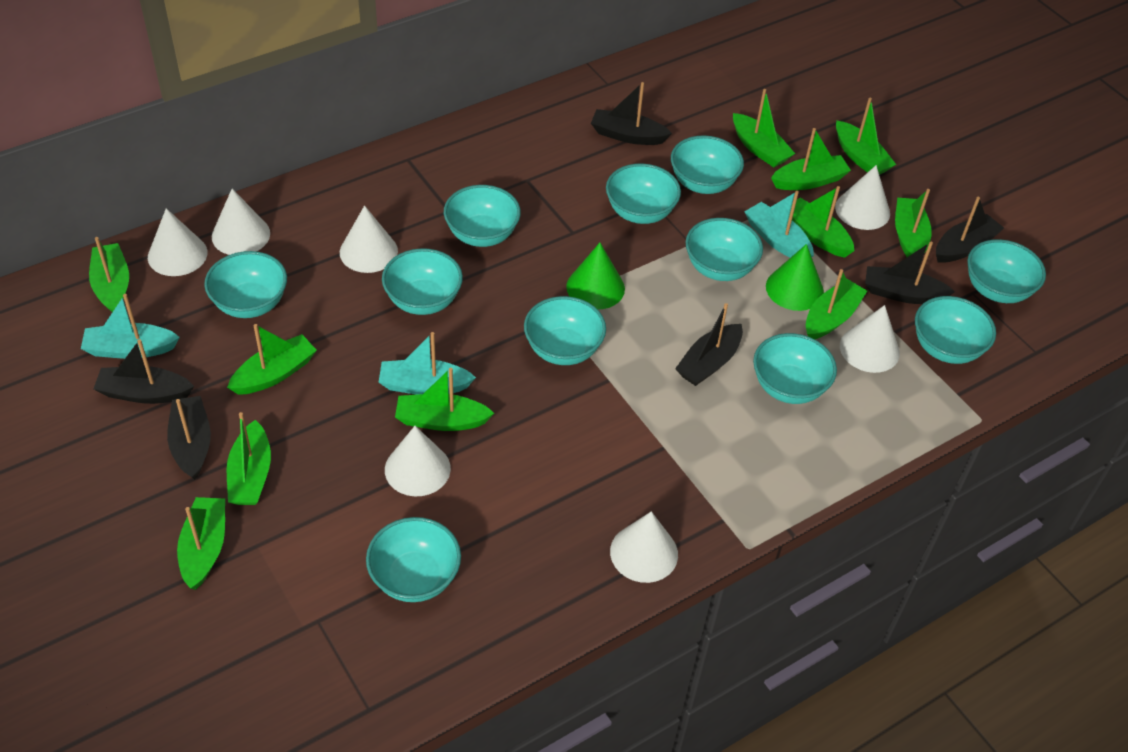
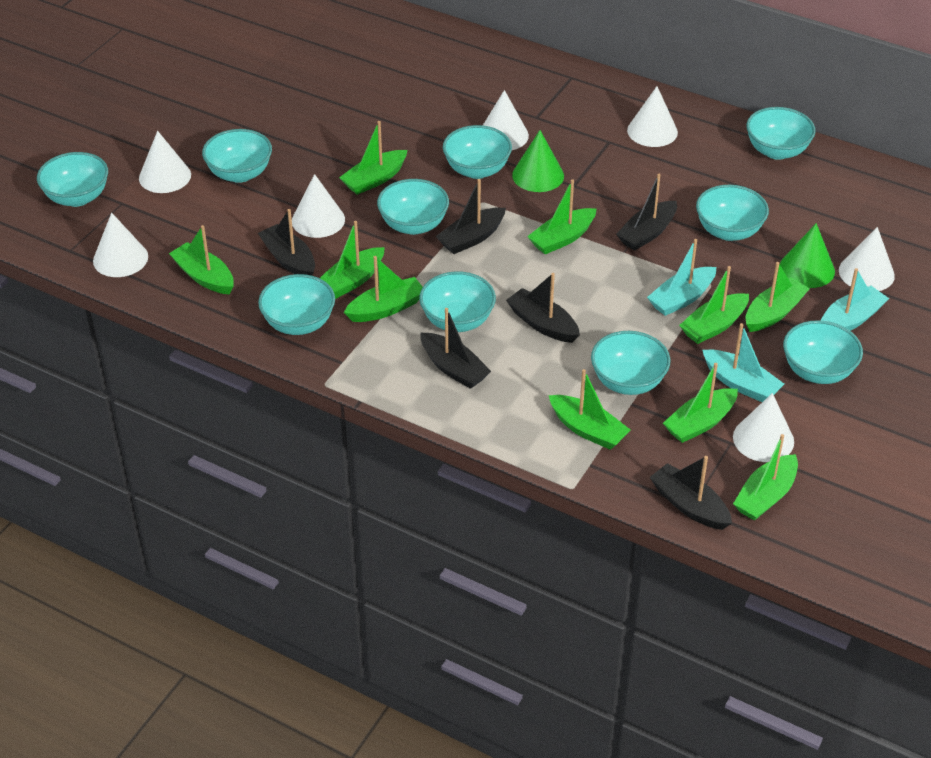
green boat: 11 -> 10
turquoise bowl: 11 -> 10

